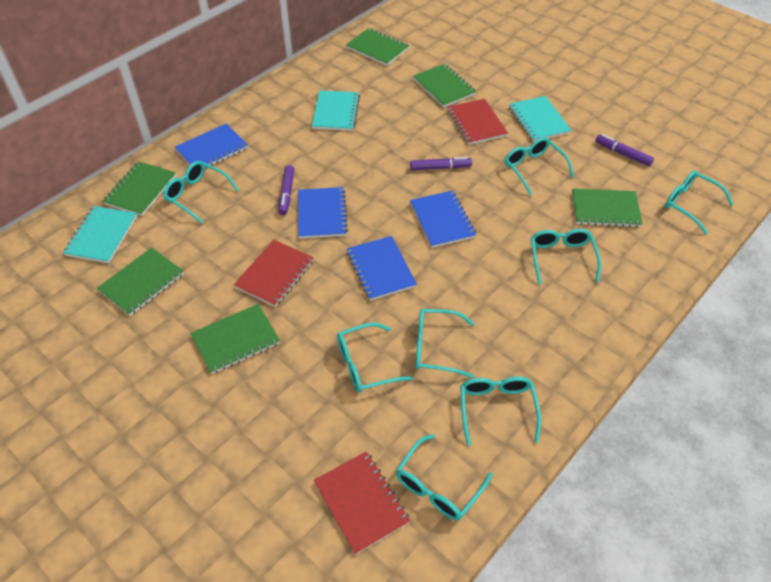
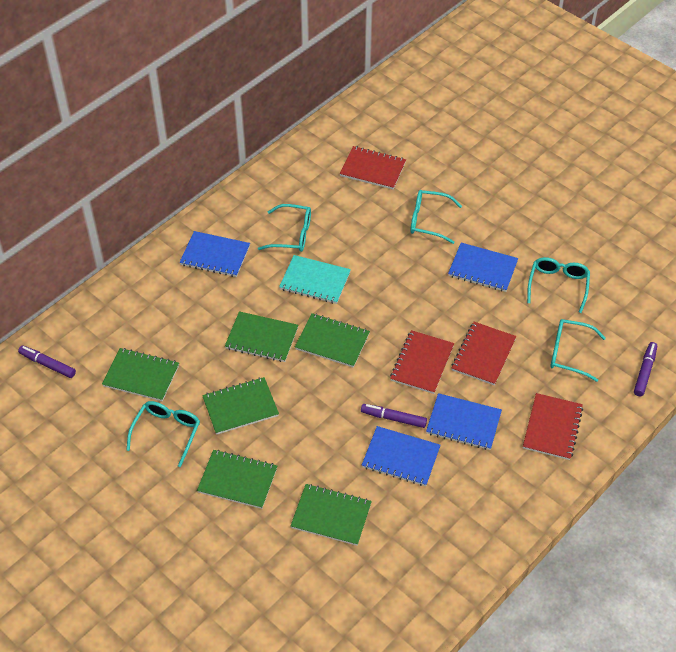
red notebook: 3 -> 4
turquoise glasses: 8 -> 5
turquoise notebook: 3 -> 1

